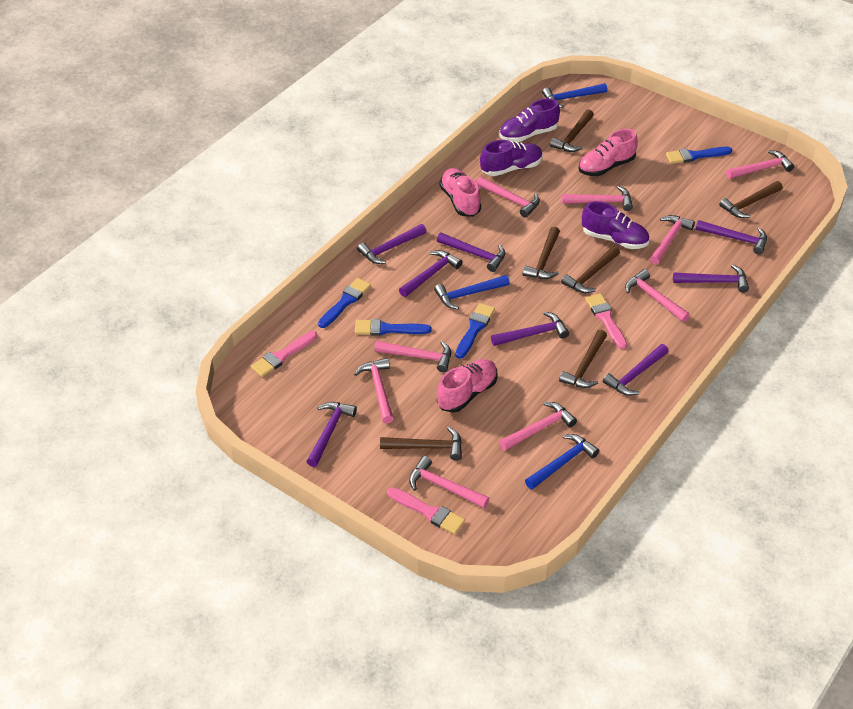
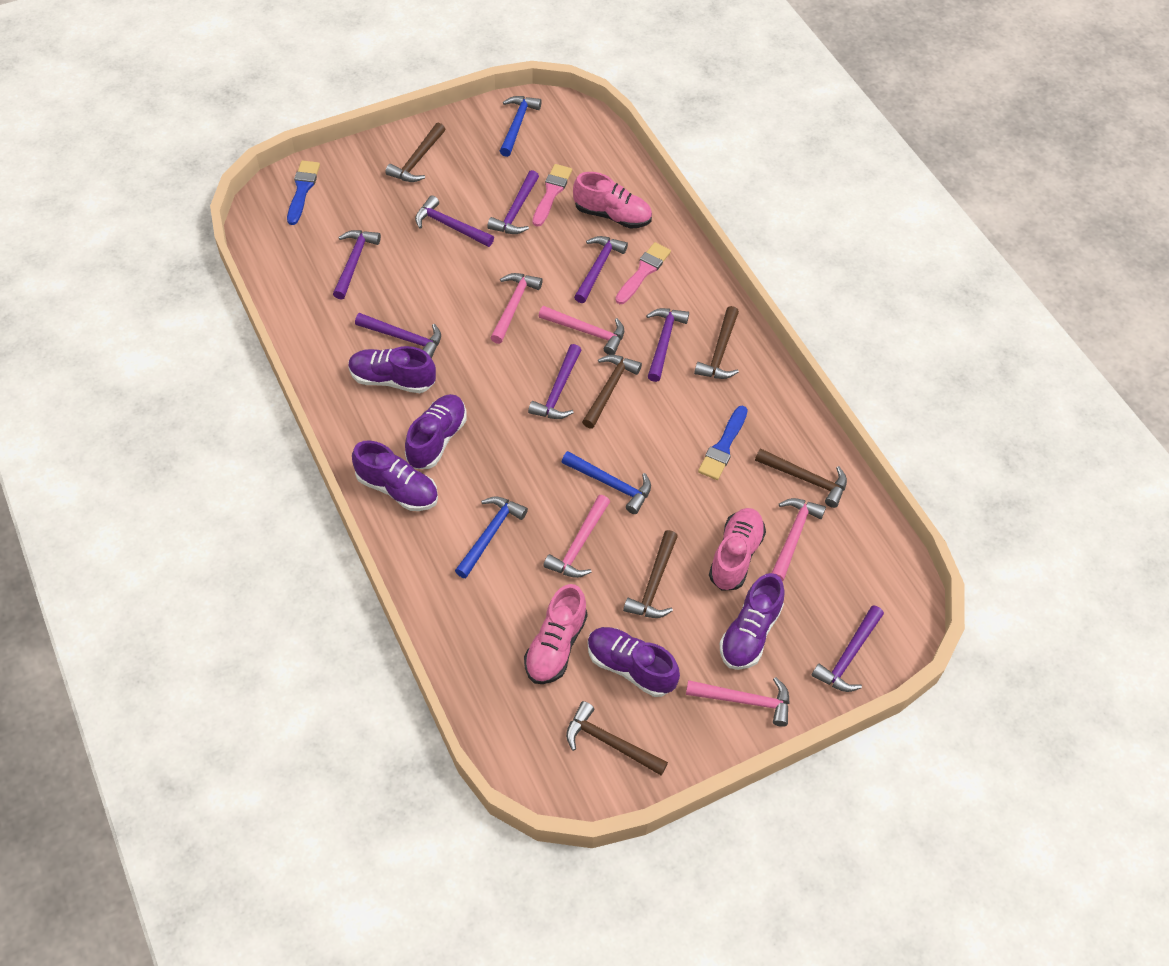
blue brush: 4 -> 2
pink brush: 3 -> 2
pink hammer: 9 -> 5
purple shoe: 3 -> 5

